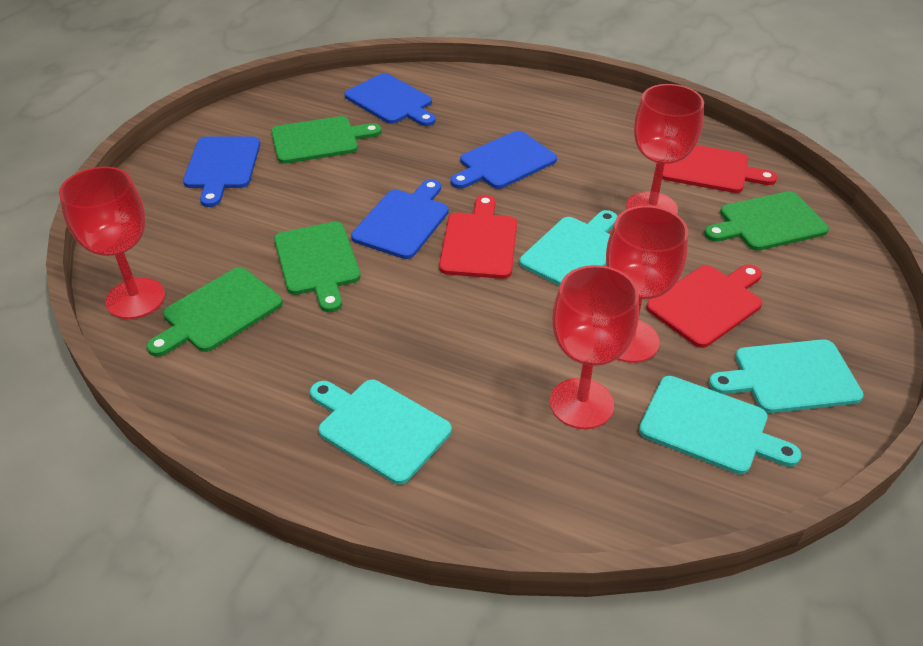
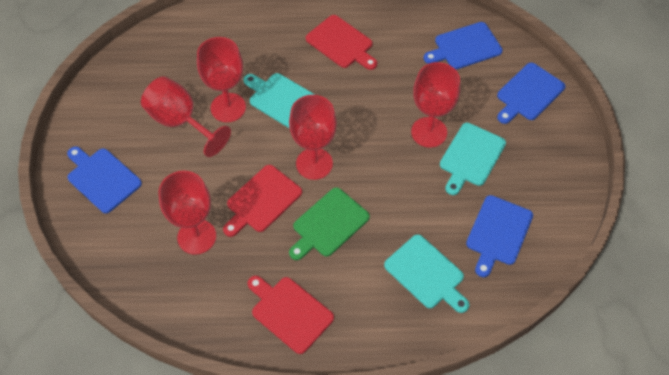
green cutting board: 4 -> 1
red goblet: 4 -> 5
turquoise cutting board: 4 -> 3

